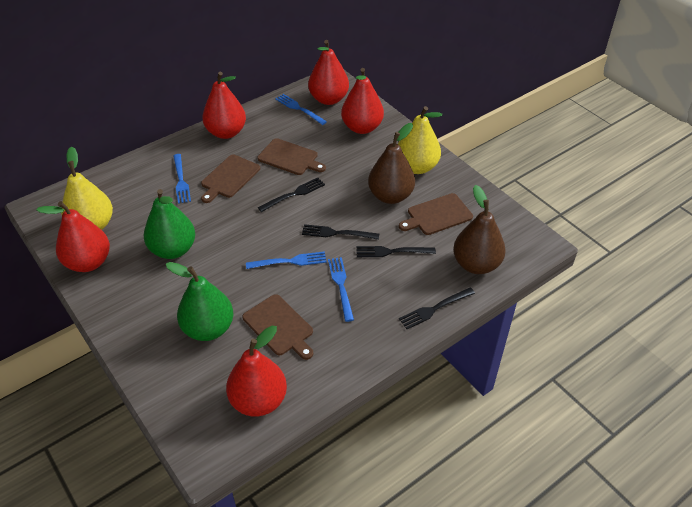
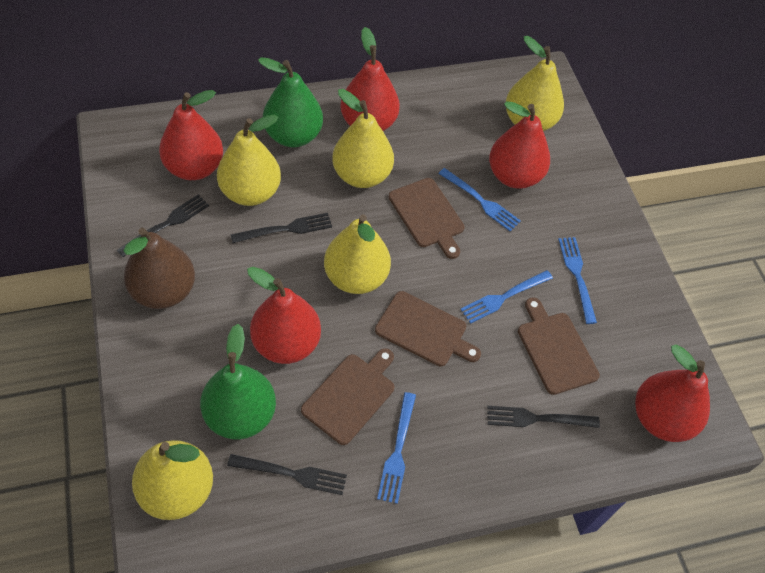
brown pear: 2 -> 1
yellow pear: 2 -> 5

